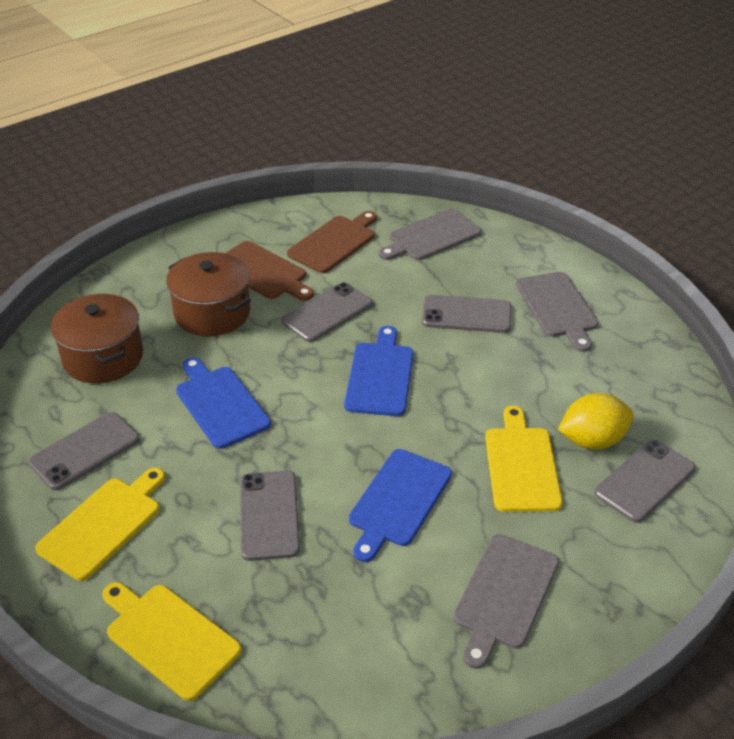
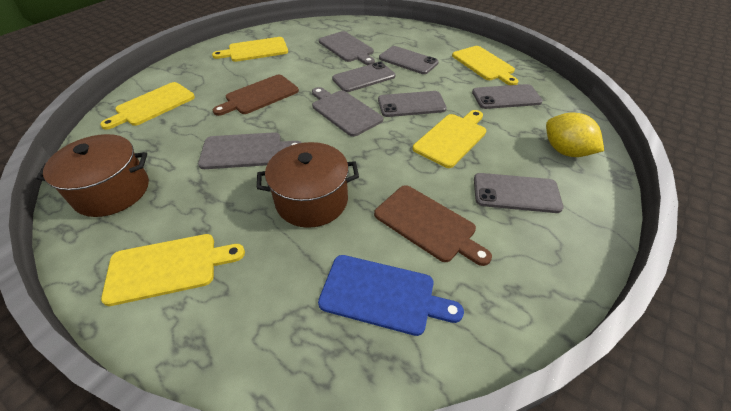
blue cutting board: 3 -> 1
yellow cutting board: 3 -> 5

